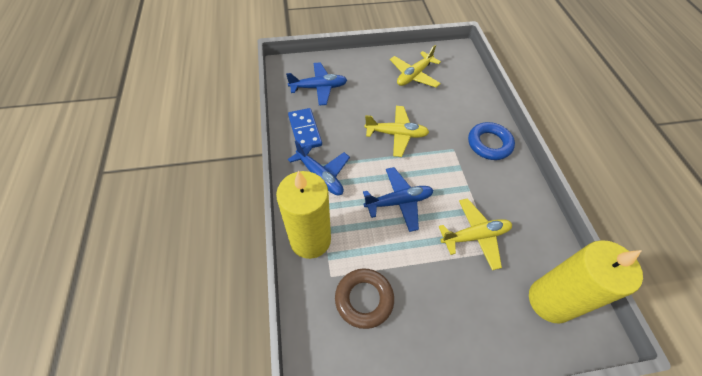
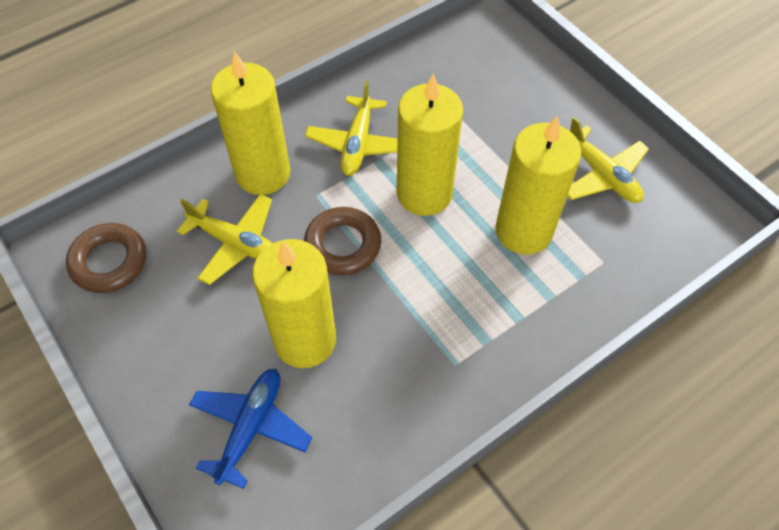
blue domino: 1 -> 0
blue plane: 3 -> 1
blue ring: 1 -> 0
brown ring: 1 -> 2
yellow candle: 2 -> 4

